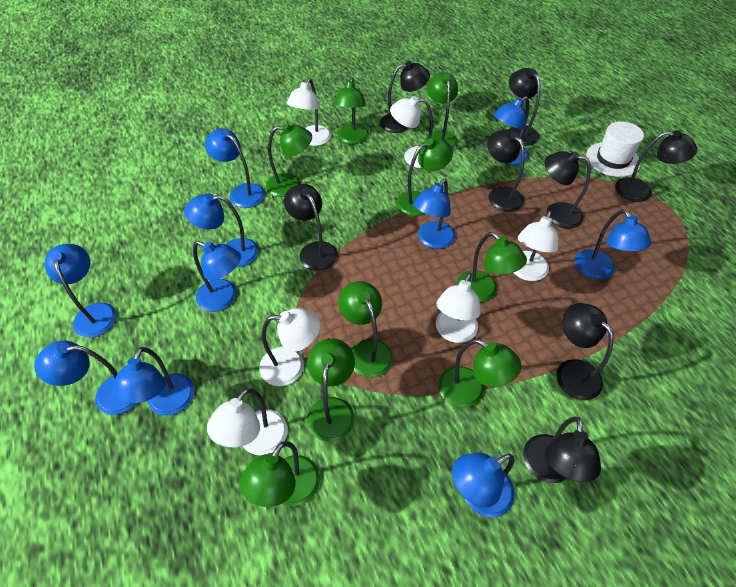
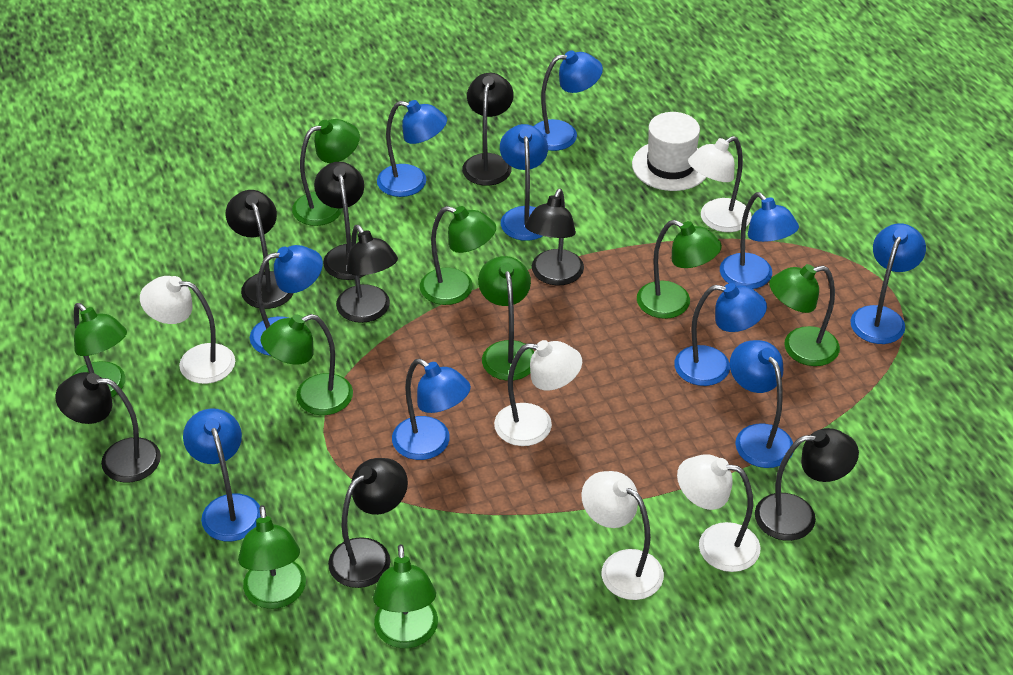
white lamp: 6 -> 5

